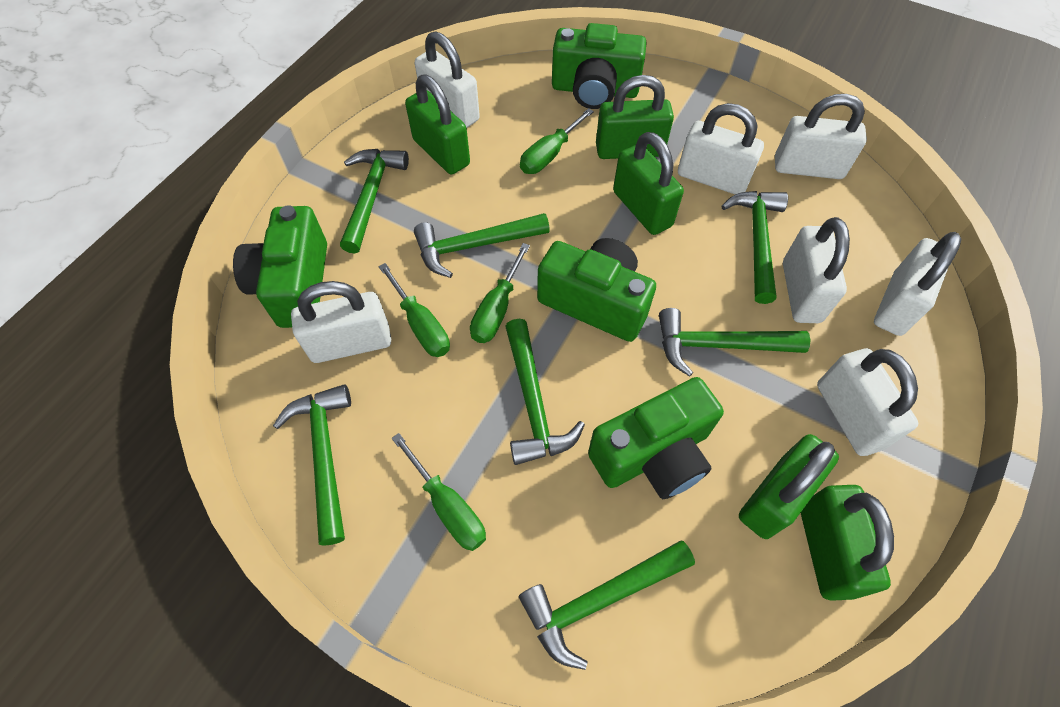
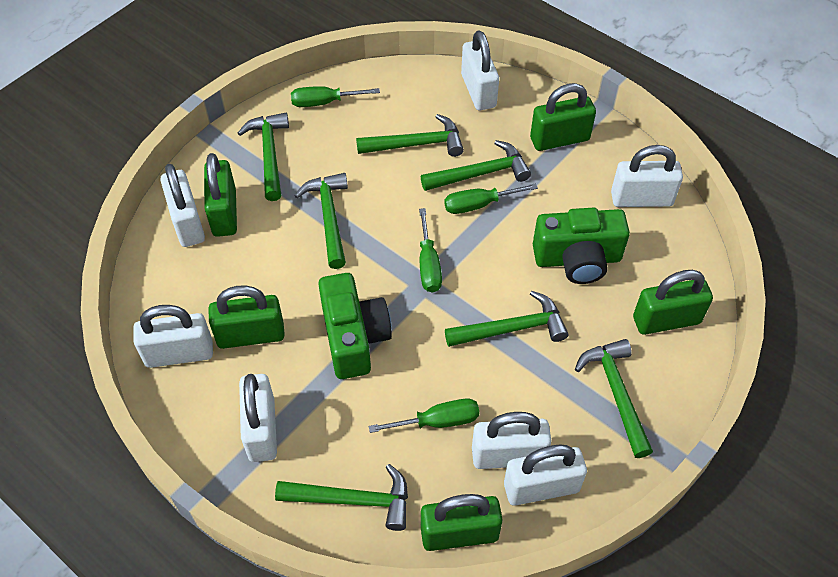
green camera: 4 -> 2

